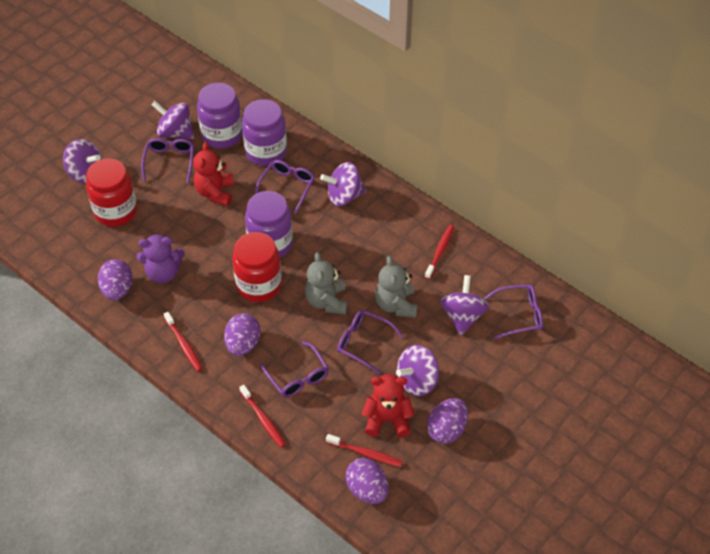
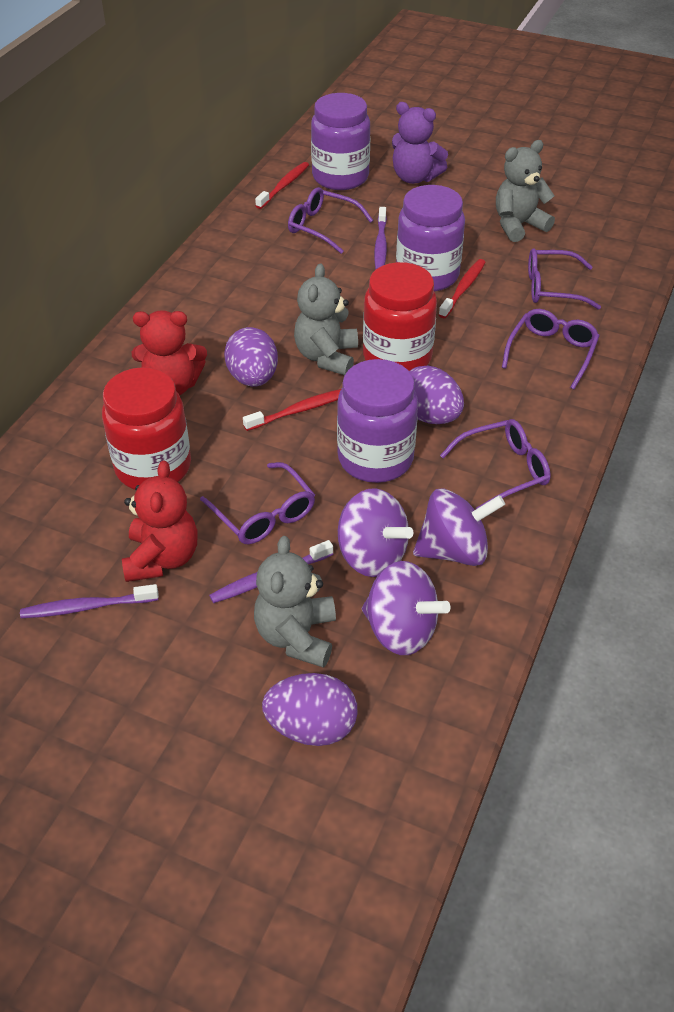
grey teddy bear: 2 -> 3
purple egg: 4 -> 3
purple spinning top: 5 -> 3
purple toothbrush: 0 -> 3
red toothbrush: 4 -> 3

